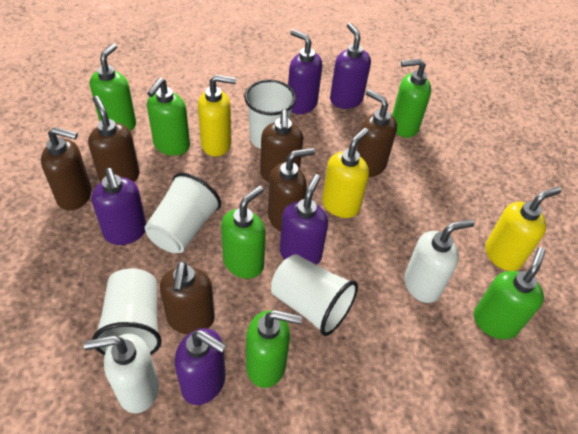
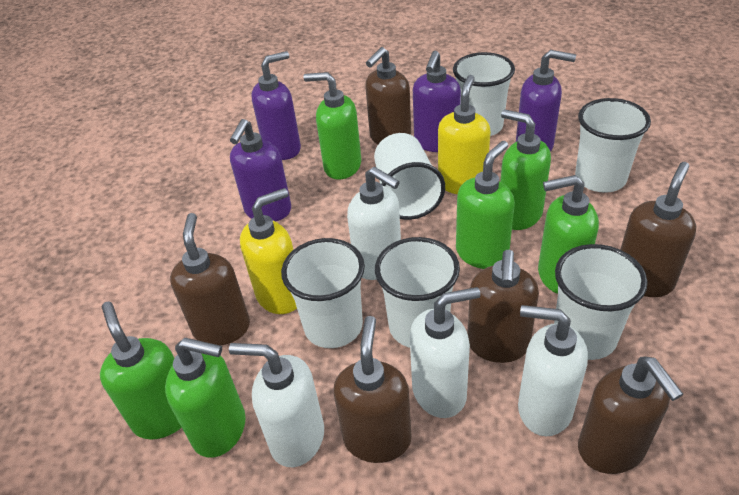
purple soap dispenser: 5 -> 4
white cup: 4 -> 6
white soap dispenser: 2 -> 4
yellow soap dispenser: 3 -> 2

